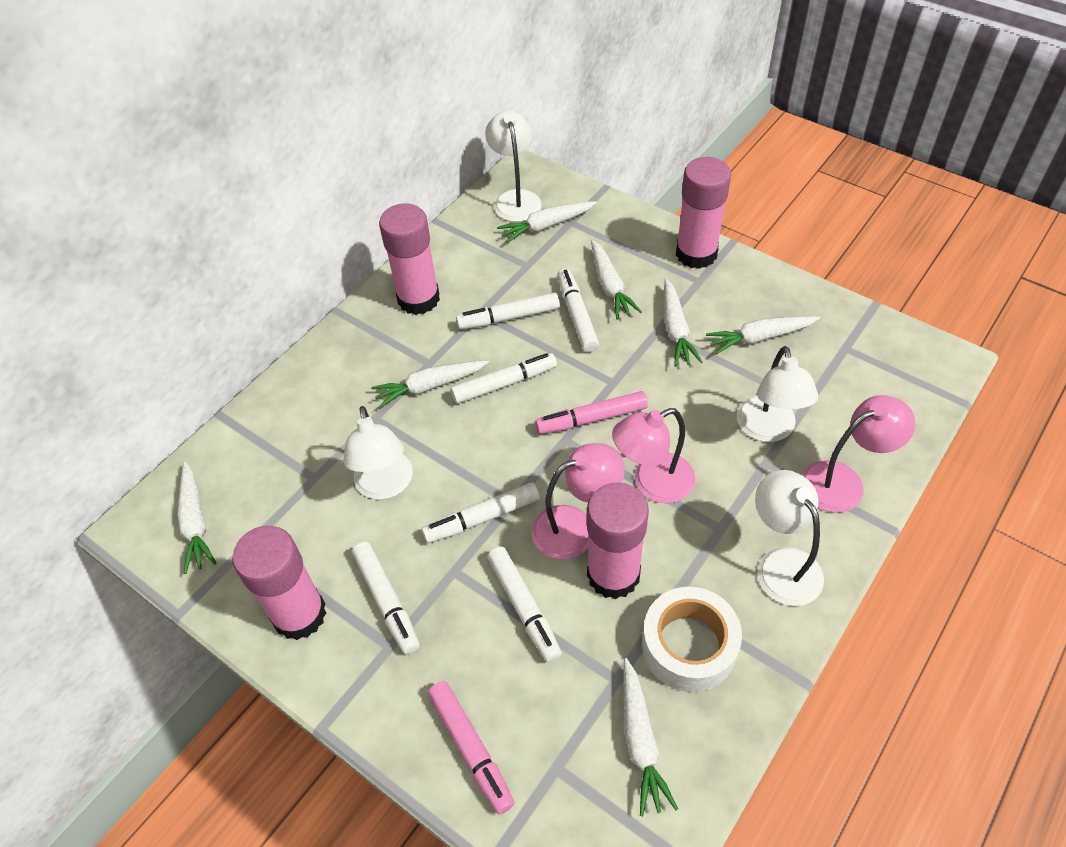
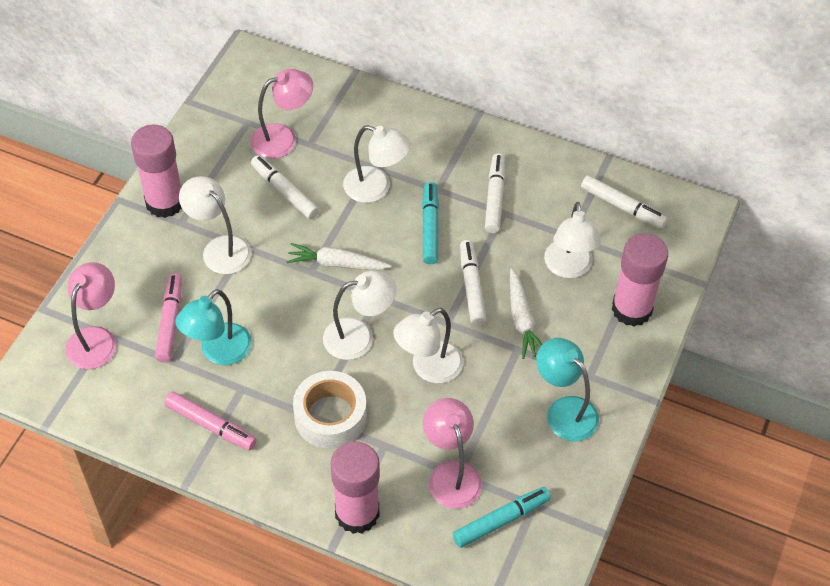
pink glue stick: 4 -> 3
turquoise lamp: 0 -> 2
turquoise marker: 0 -> 2
white carrot: 7 -> 2
white lamp: 4 -> 5
white marker: 6 -> 4

